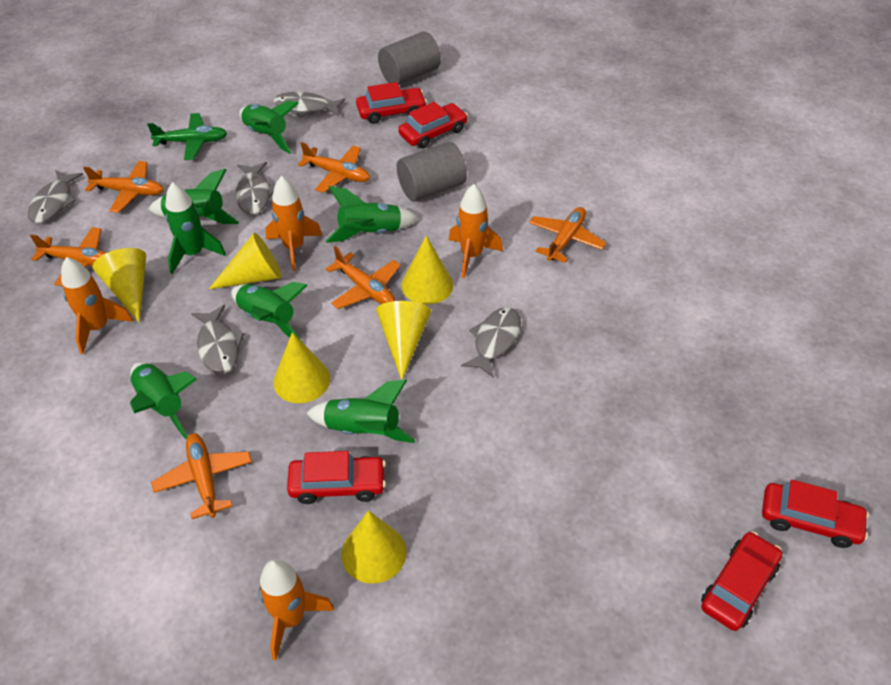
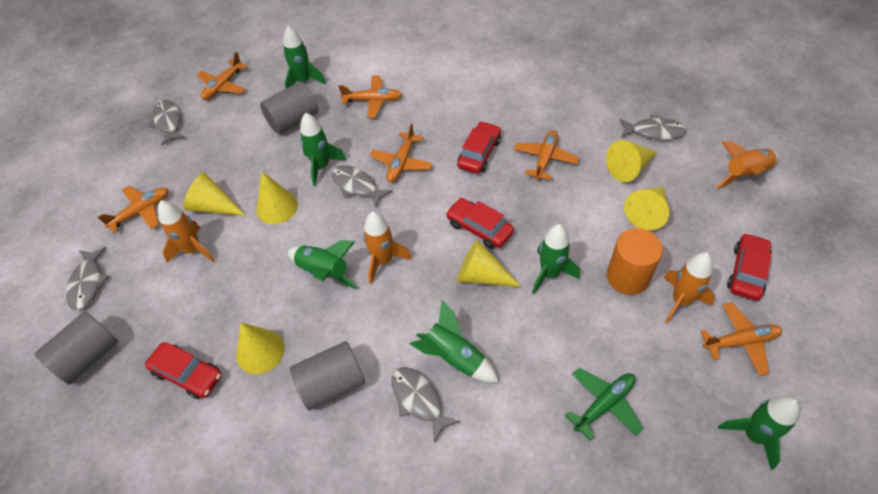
green rocket: 7 -> 6
grey cylinder: 2 -> 3
orange cylinder: 0 -> 1
red car: 5 -> 4

